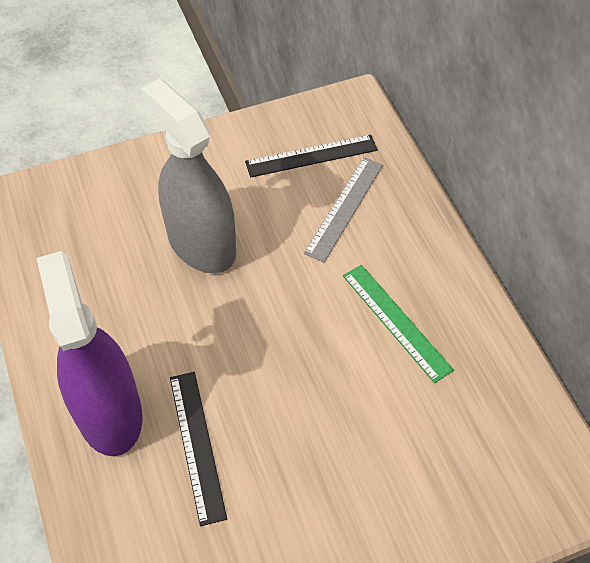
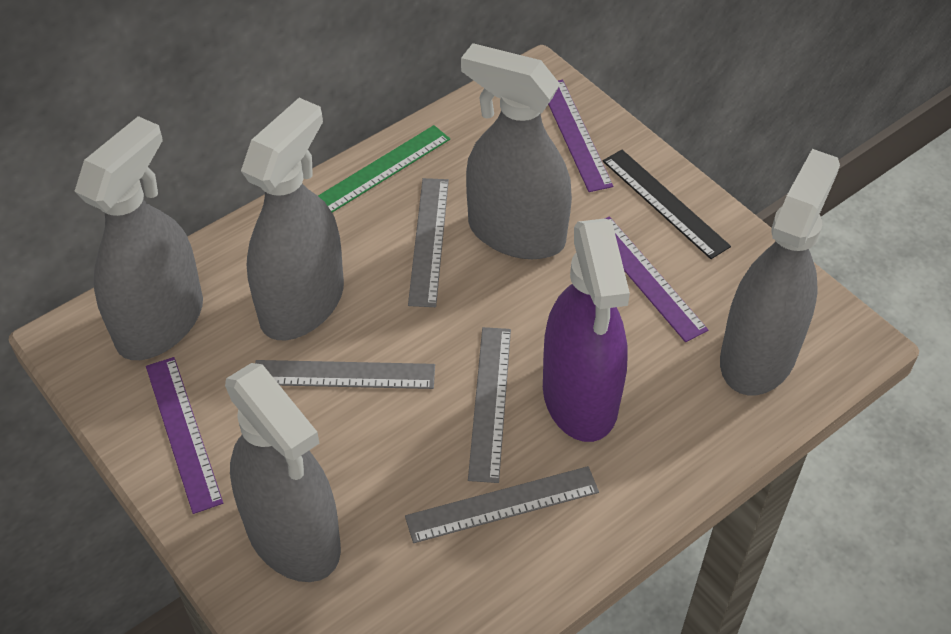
black ruler: 2 -> 1
grey ruler: 1 -> 4
grey spray bottle: 1 -> 5
purple ruler: 0 -> 3

